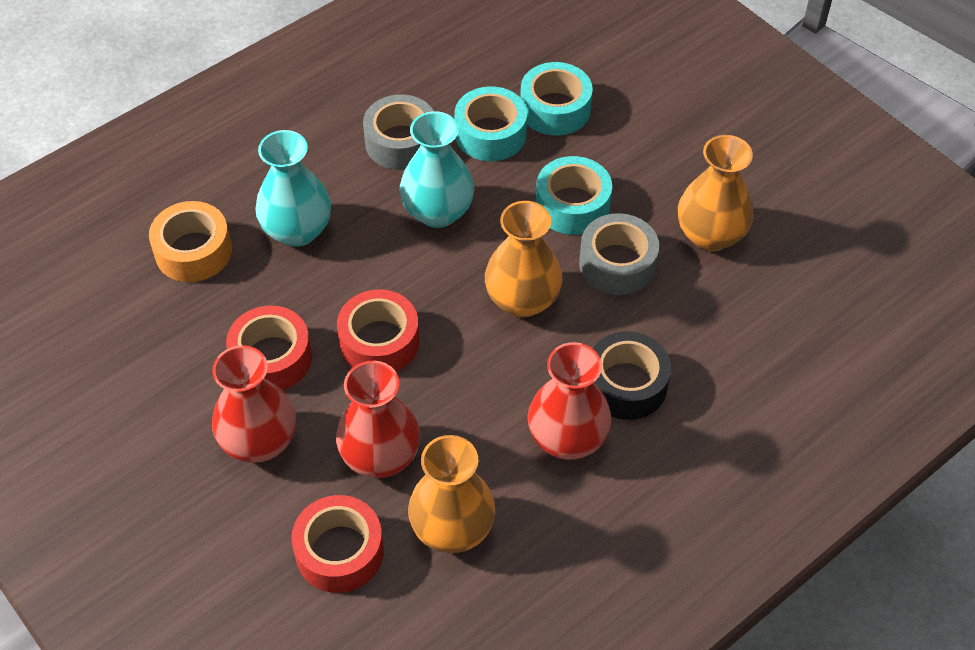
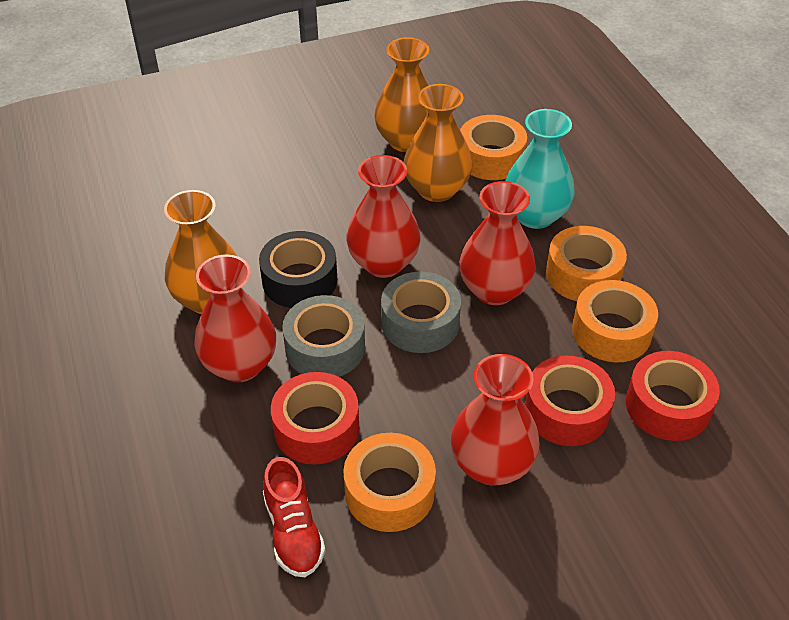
orange tape: 1 -> 4
red shoe: 0 -> 1
red vase: 3 -> 4
turquoise tape: 3 -> 0
turquoise vase: 2 -> 1

